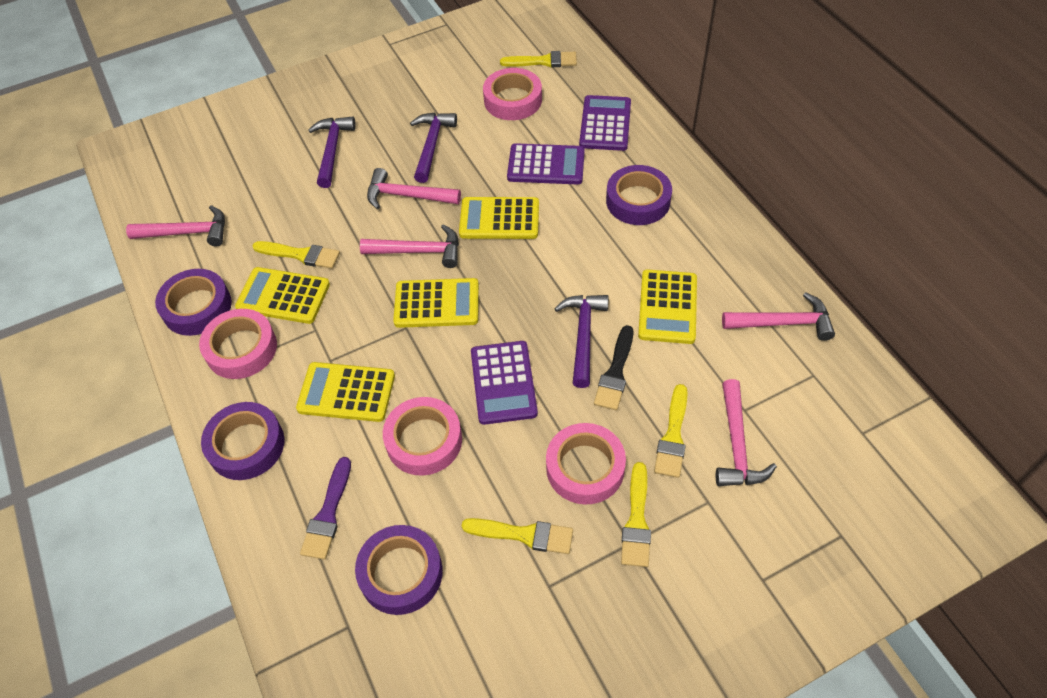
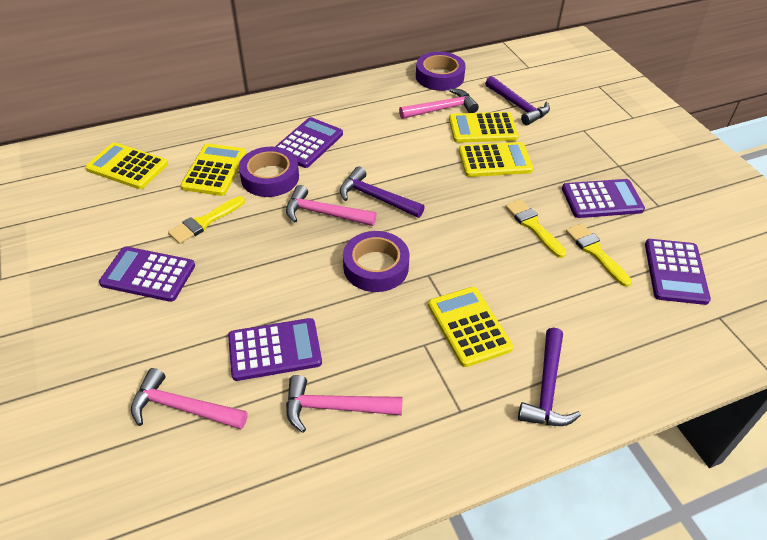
black brush: 1 -> 0
pink hammer: 5 -> 4
pink tape: 4 -> 0
purple brush: 1 -> 0
purple calculator: 3 -> 5
purple tape: 4 -> 3
yellow brush: 5 -> 3

